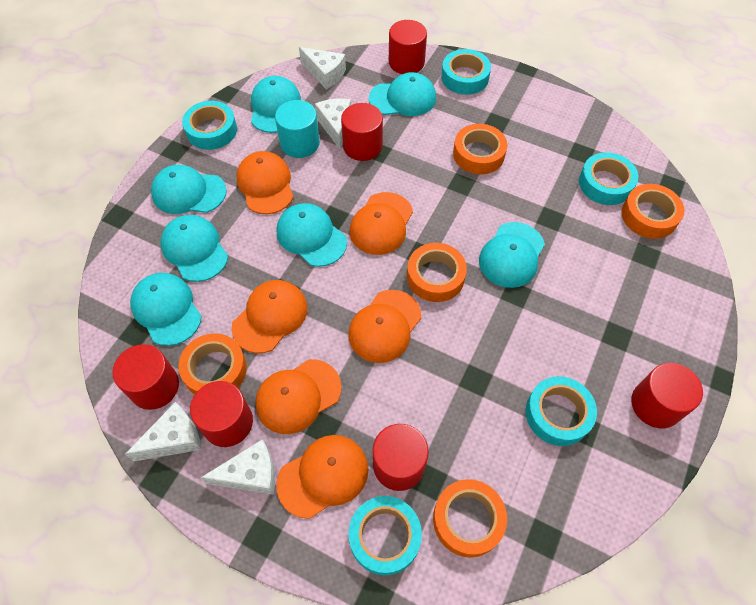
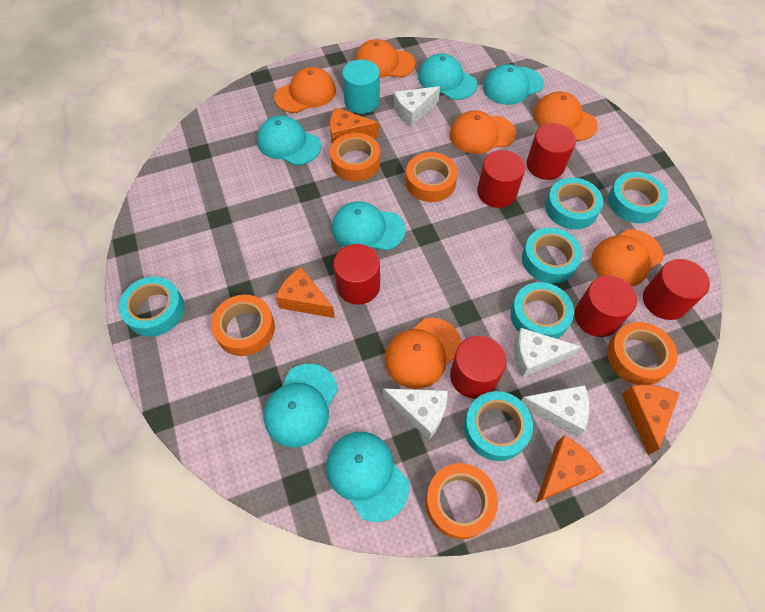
orange cheese: 0 -> 4
turquoise cap: 7 -> 6
turquoise tape: 5 -> 6

